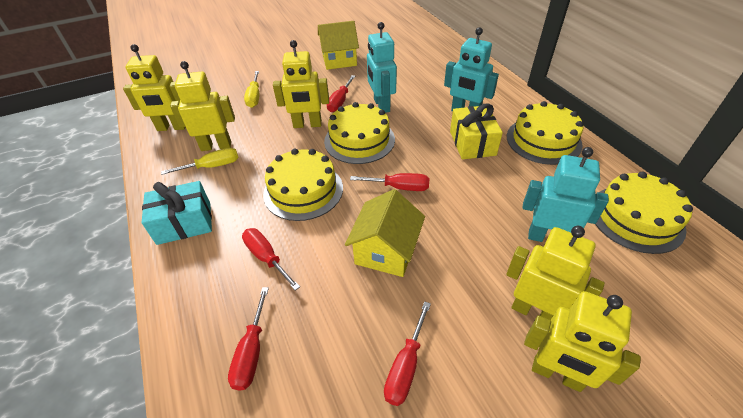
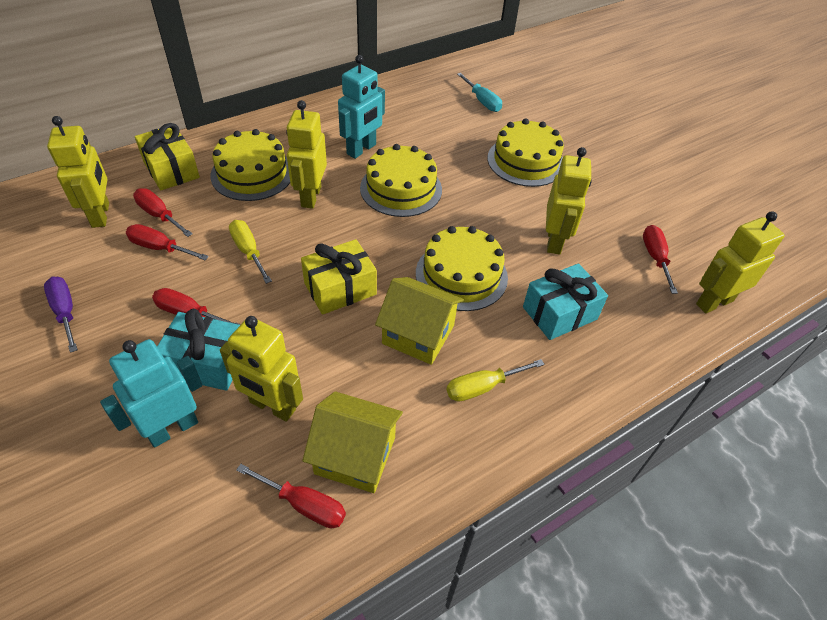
purple screwdriver: 0 -> 1
turquoise gift: 1 -> 2
turquoise robot: 3 -> 2
turquoise screwdriver: 0 -> 1
yellow gift: 1 -> 2

